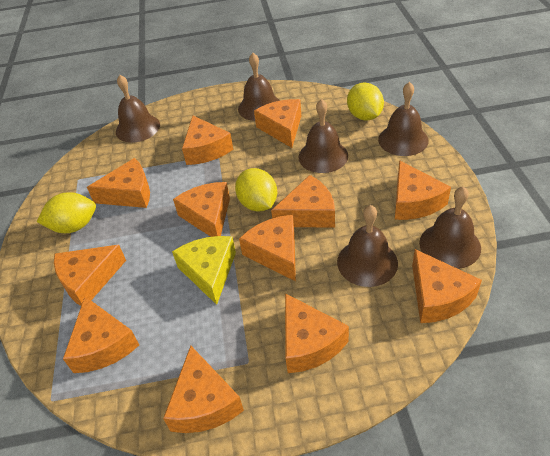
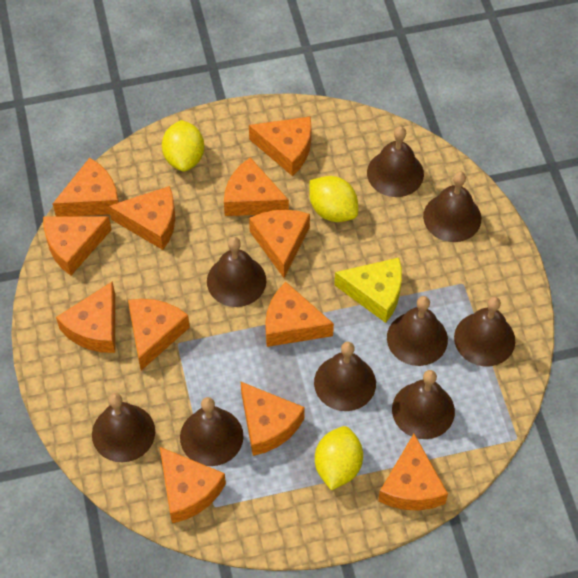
brown bell: 6 -> 9

